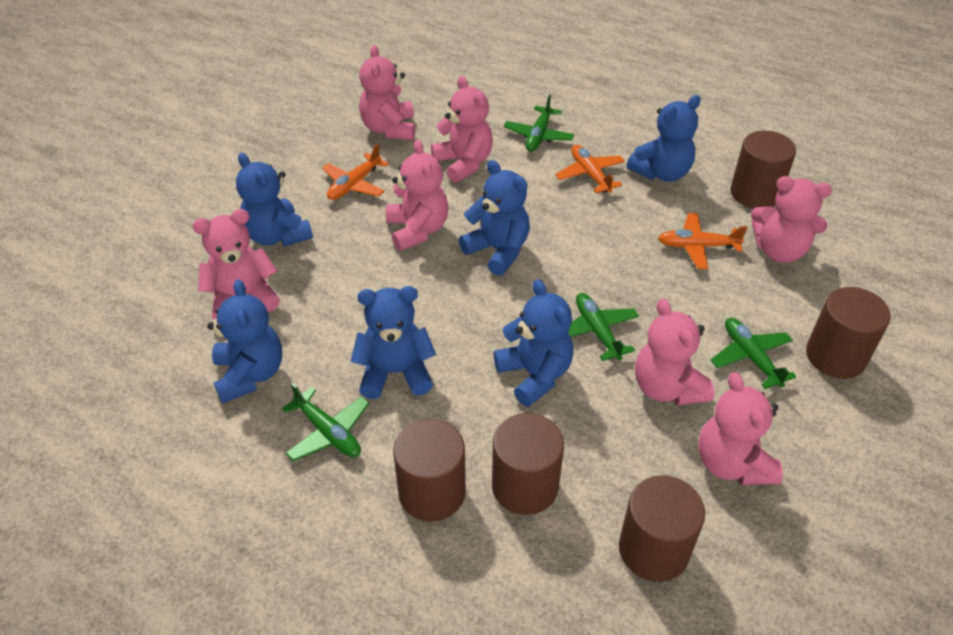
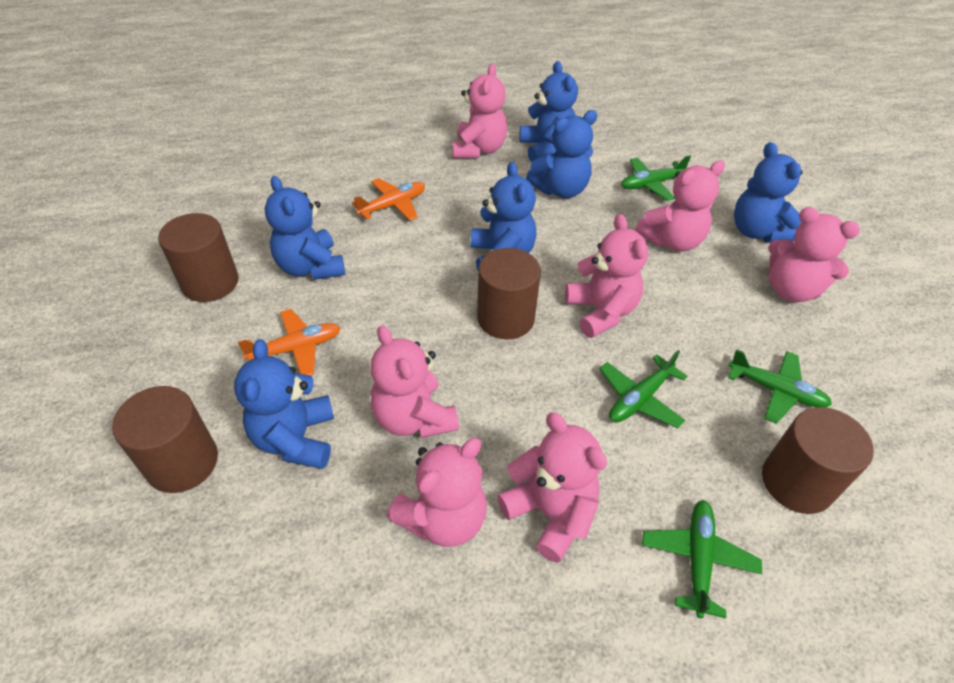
brown cylinder: 5 -> 4
orange plane: 3 -> 2

